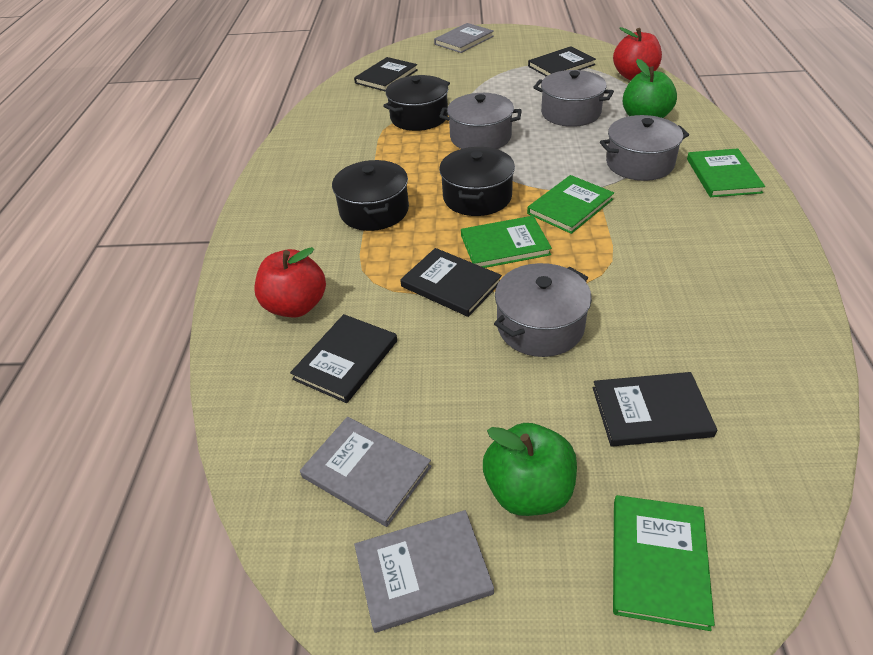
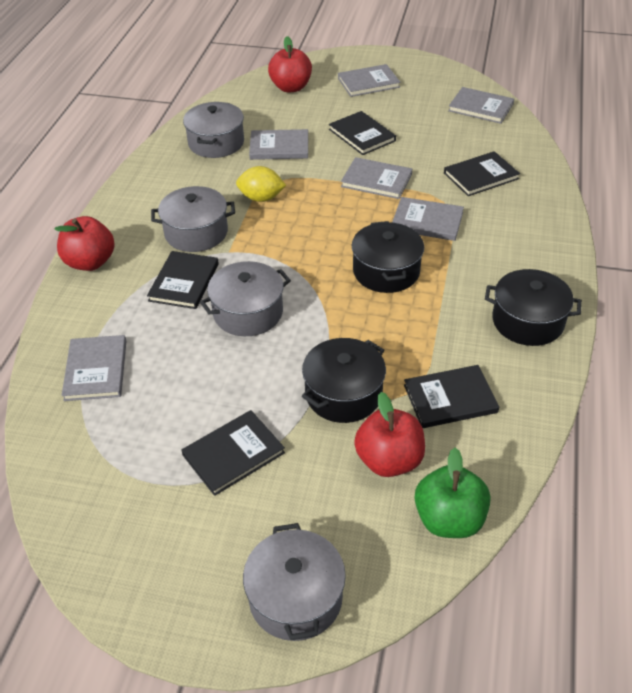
green apple: 2 -> 1
green book: 4 -> 0
grey book: 3 -> 6
red apple: 2 -> 3
yellow lemon: 0 -> 1

